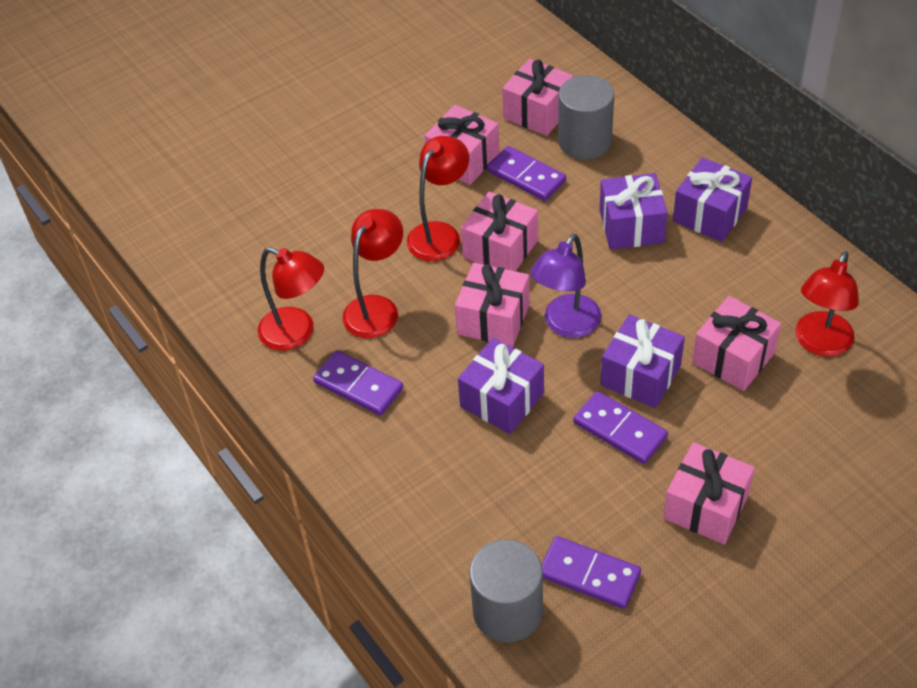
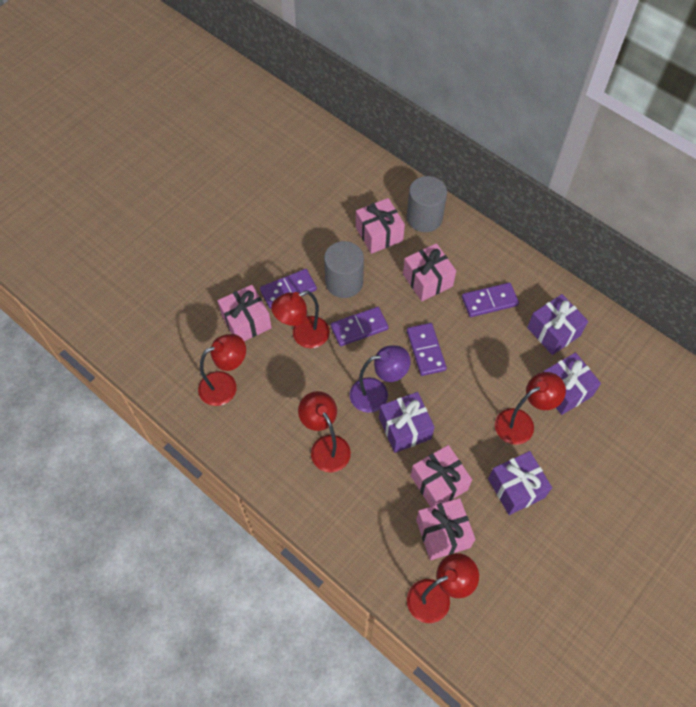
pink gift: 6 -> 5
red lamp: 4 -> 5

